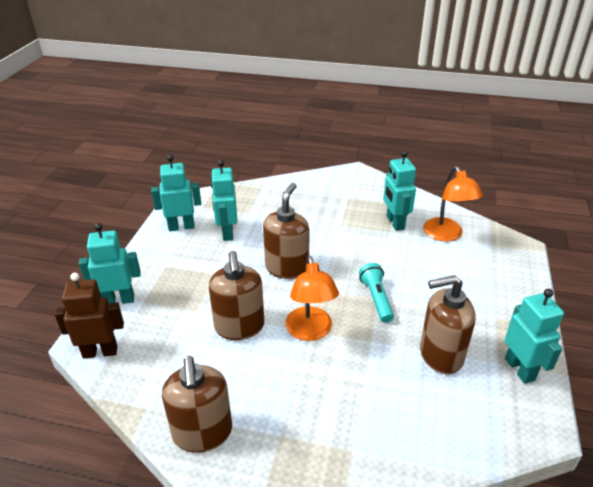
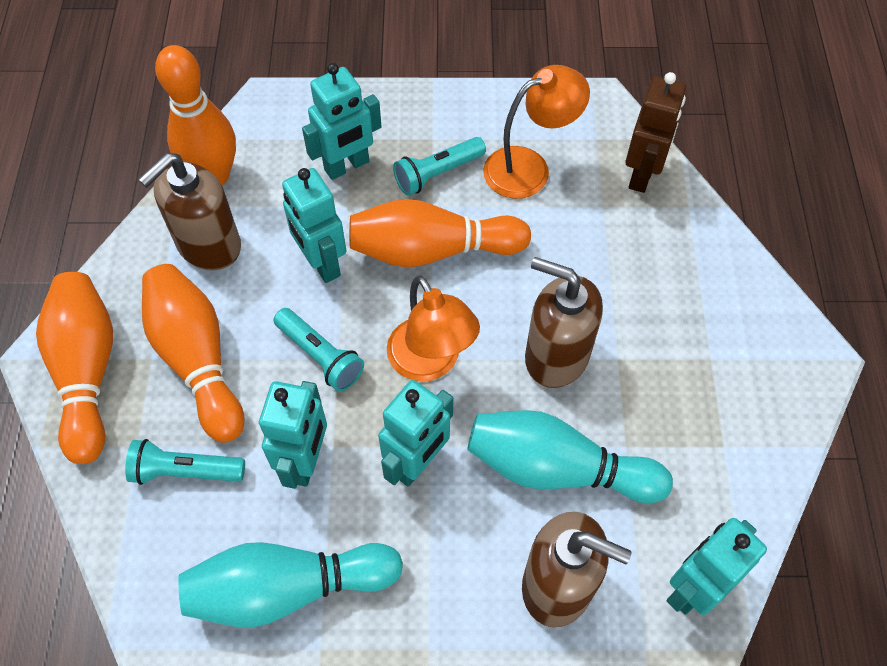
brown soap dispenser: 4 -> 3
orange bowling pin: 0 -> 4
turquoise bowling pin: 0 -> 2
turquoise flashlight: 1 -> 3

